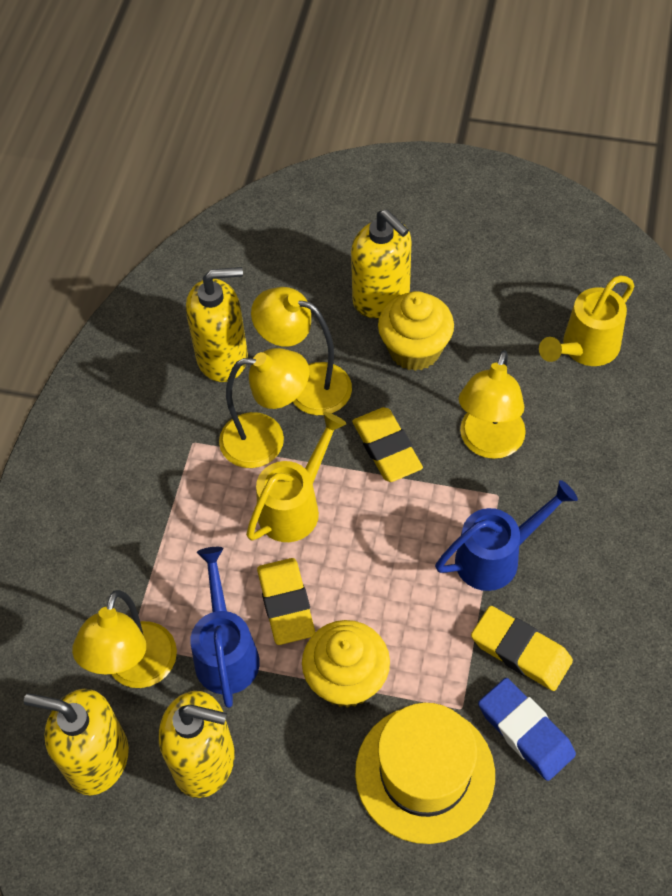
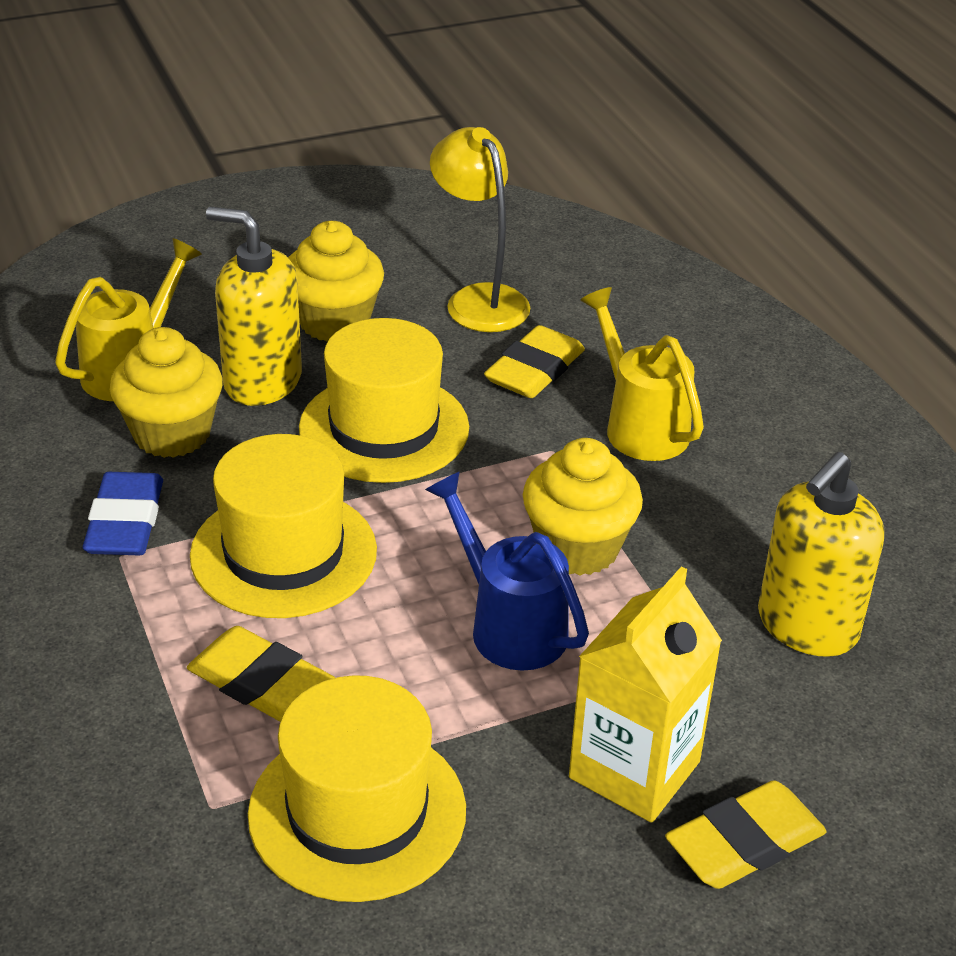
blue watering can: 2 -> 1
yellow carton: 0 -> 1
yellow cupcake: 2 -> 3
yellow hat: 1 -> 3
yellow lamp: 4 -> 1
yellow soap dispenser: 4 -> 2

